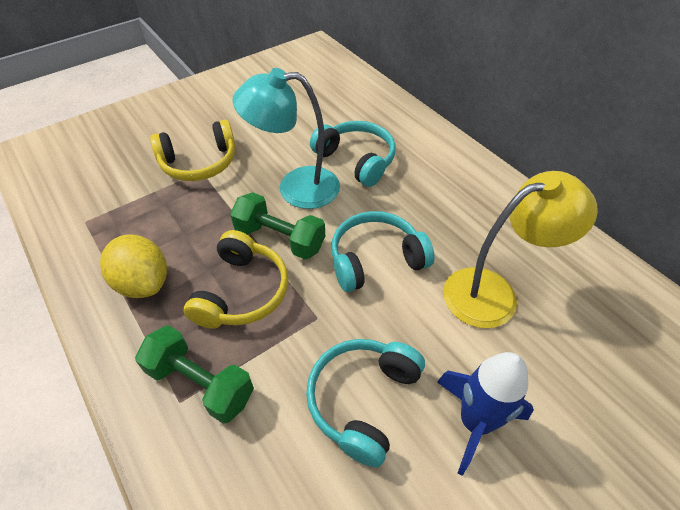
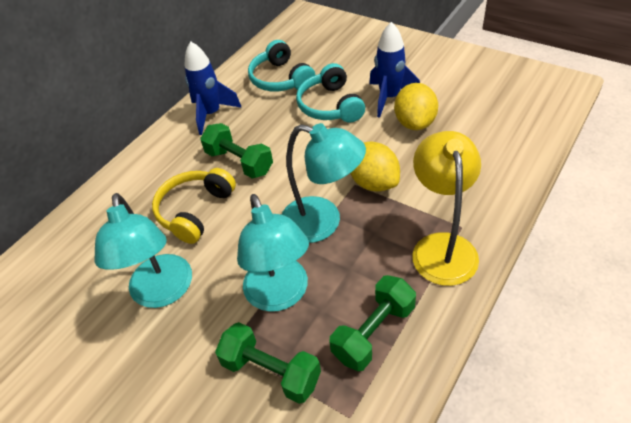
blue rocket: 1 -> 2
green dumbbell: 2 -> 3
turquoise headphones: 3 -> 2
turquoise lamp: 1 -> 3
yellow headphones: 2 -> 1
yellow lemon: 1 -> 2

